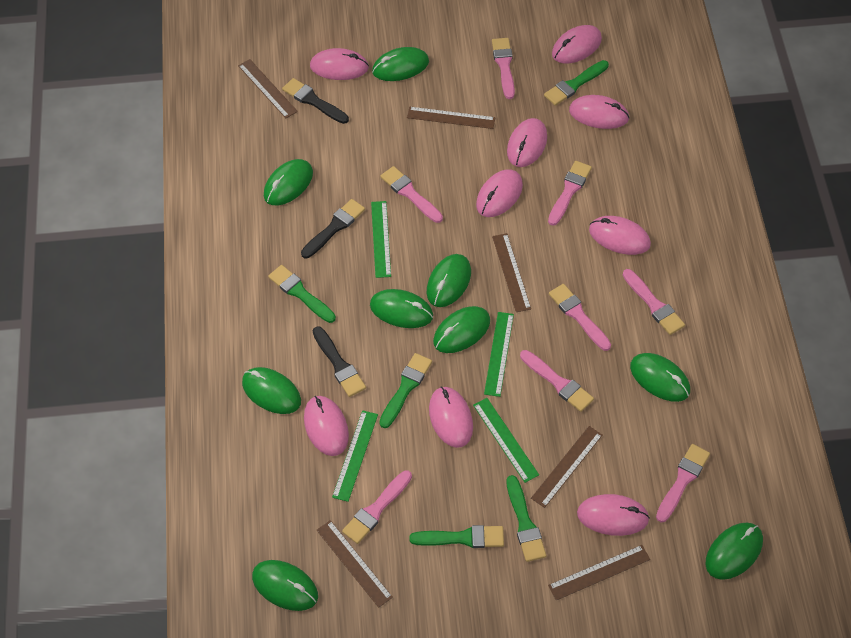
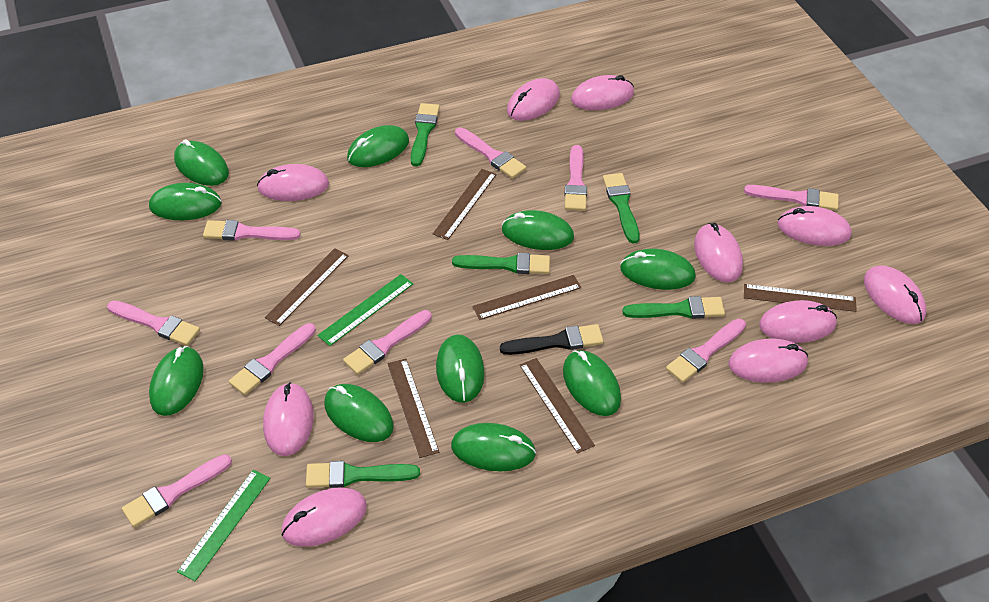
black brush: 3 -> 1
green mouse: 9 -> 10
green ruler: 4 -> 2
pink brush: 8 -> 9
pink mouse: 9 -> 10

